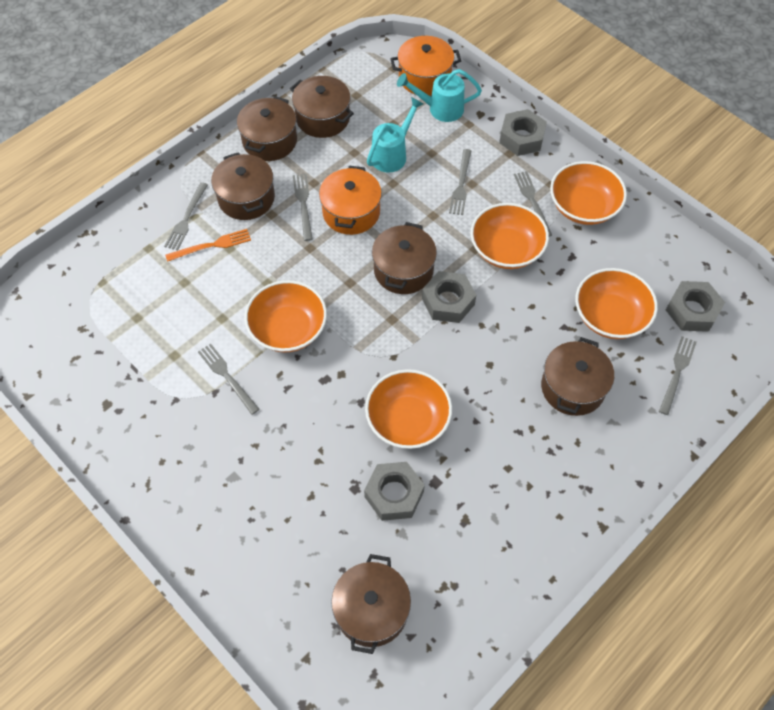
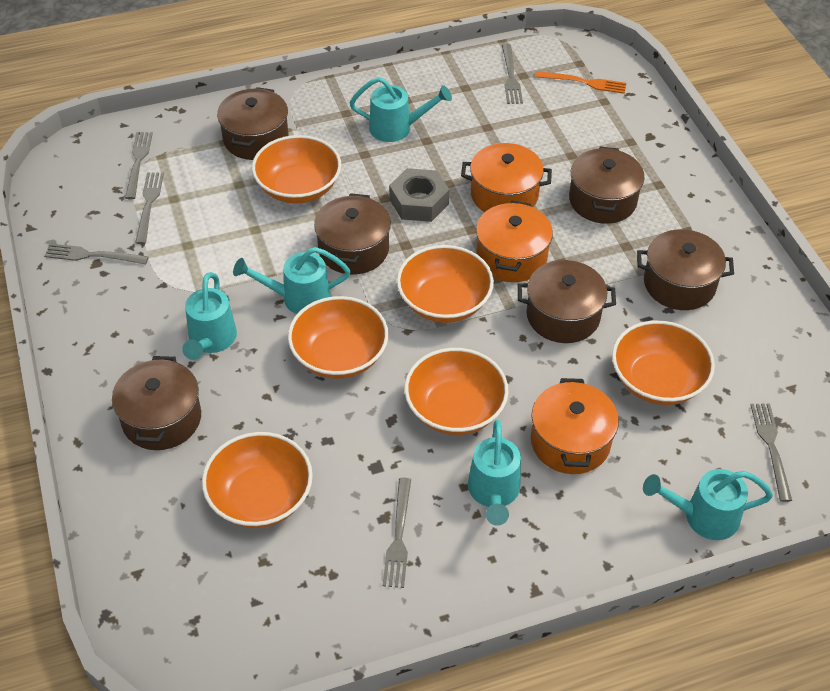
grey nut: 4 -> 1
orange bowl: 5 -> 6
orange pot: 2 -> 3
turquoise watering can: 2 -> 5

